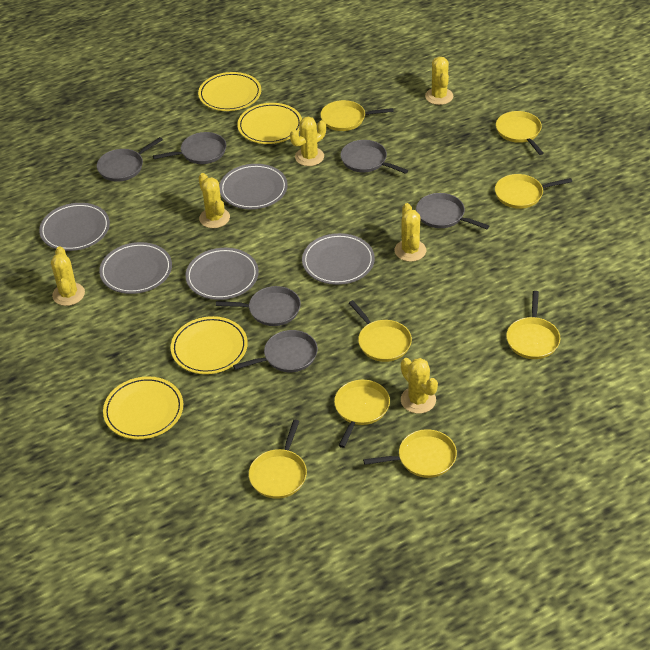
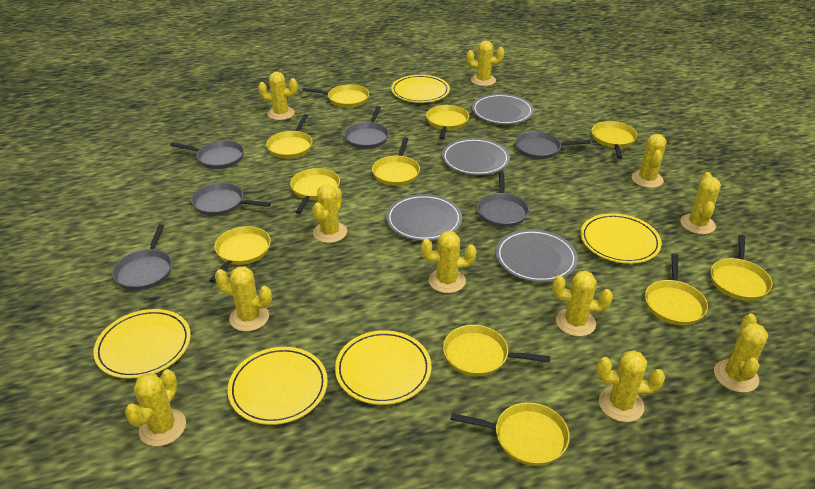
grey plate: 5 -> 4
yellow cactus: 6 -> 11
yellow pan: 8 -> 11
yellow plate: 4 -> 5

